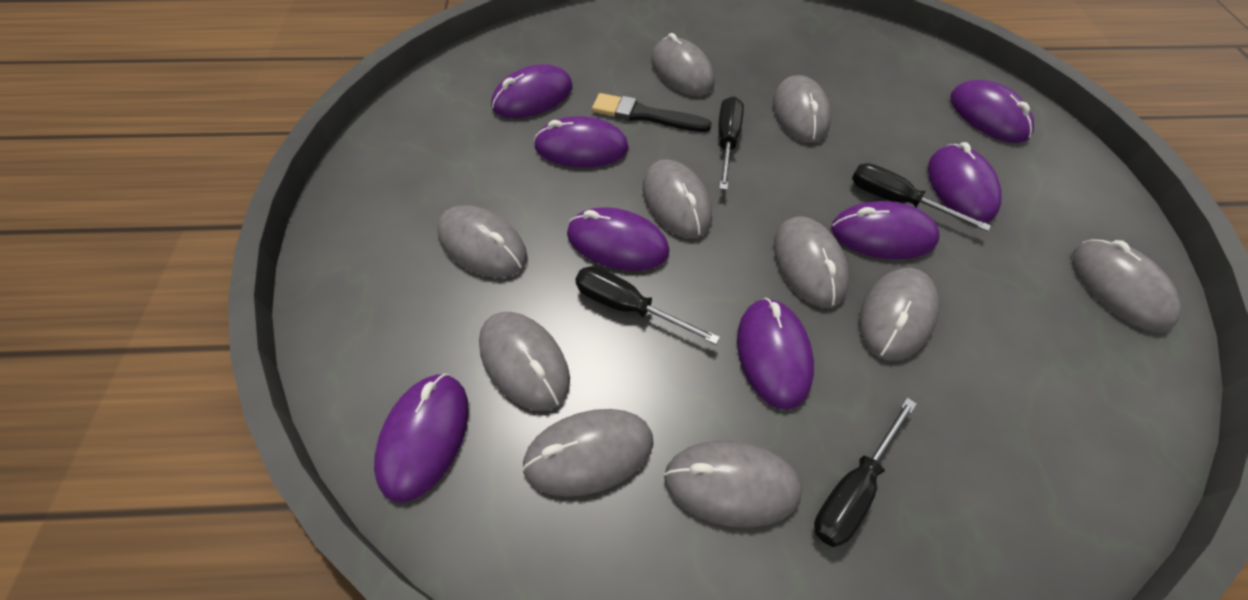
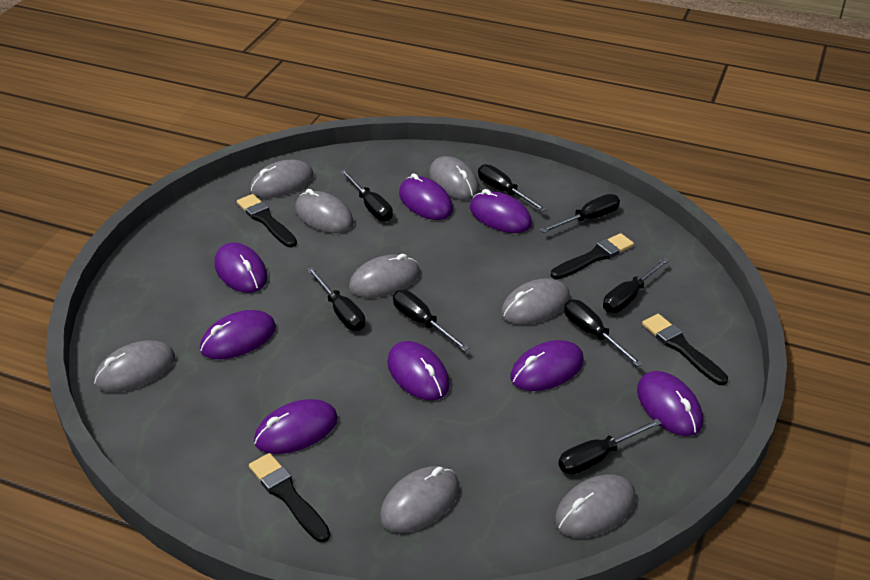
black brush: 1 -> 4
black screwdriver: 4 -> 8
grey mouse: 10 -> 8

